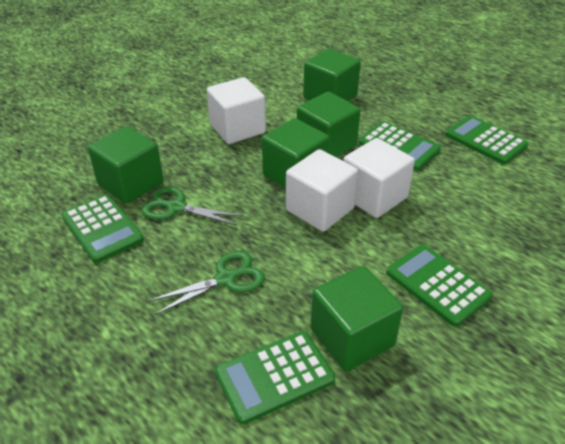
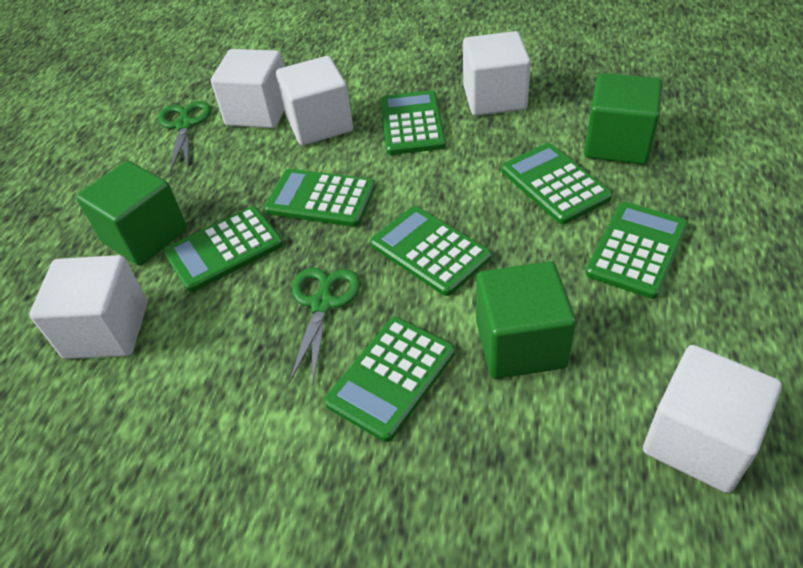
green calculator: 5 -> 7
green cube: 5 -> 3
white cube: 3 -> 5

